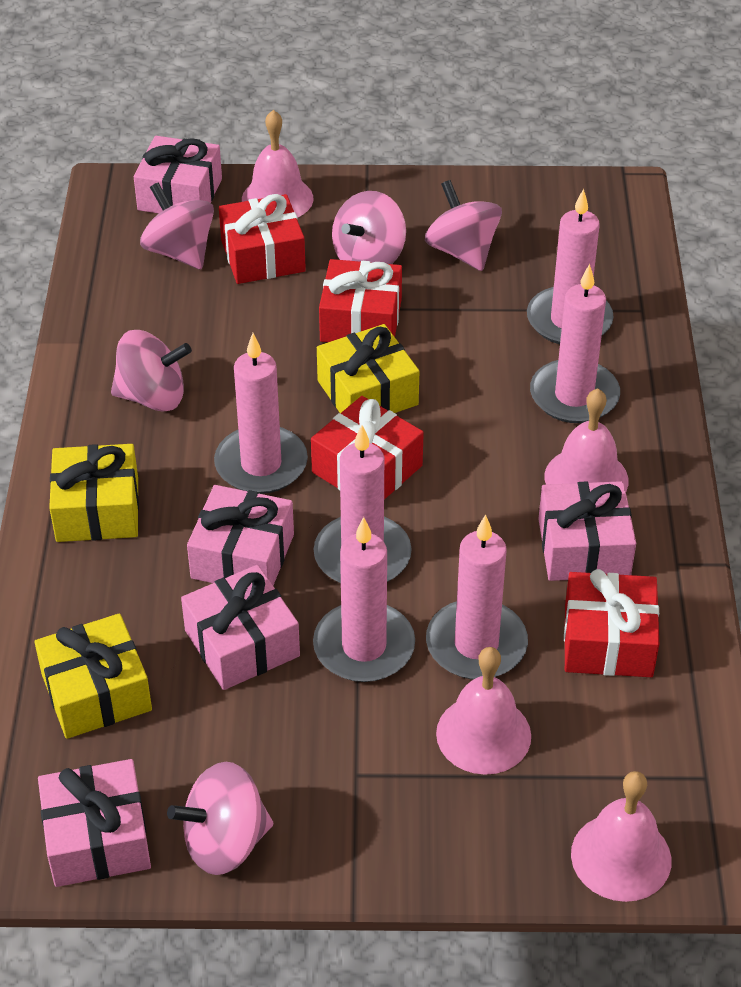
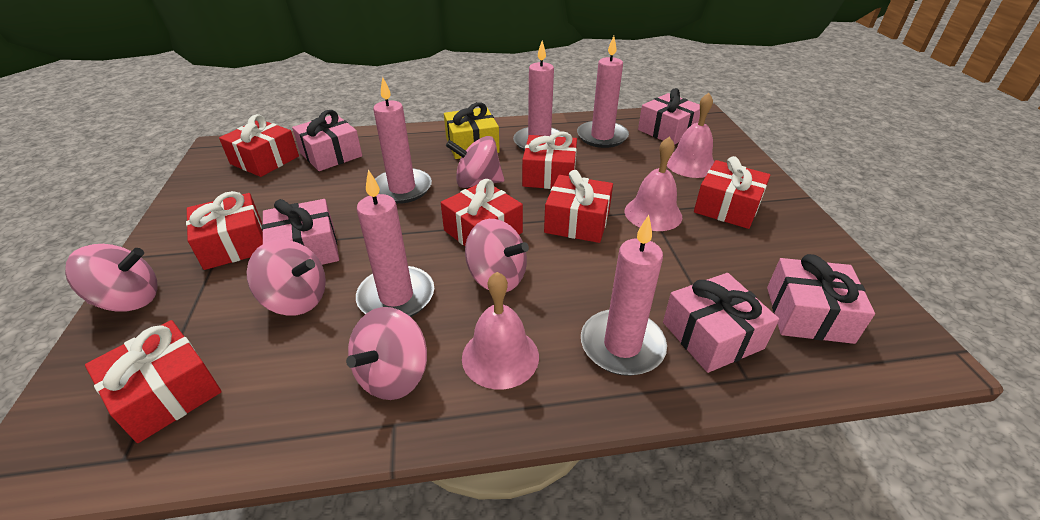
pink bell: 4 -> 3
pink candle: 6 -> 5
red gift: 4 -> 7
yellow gift: 3 -> 1

